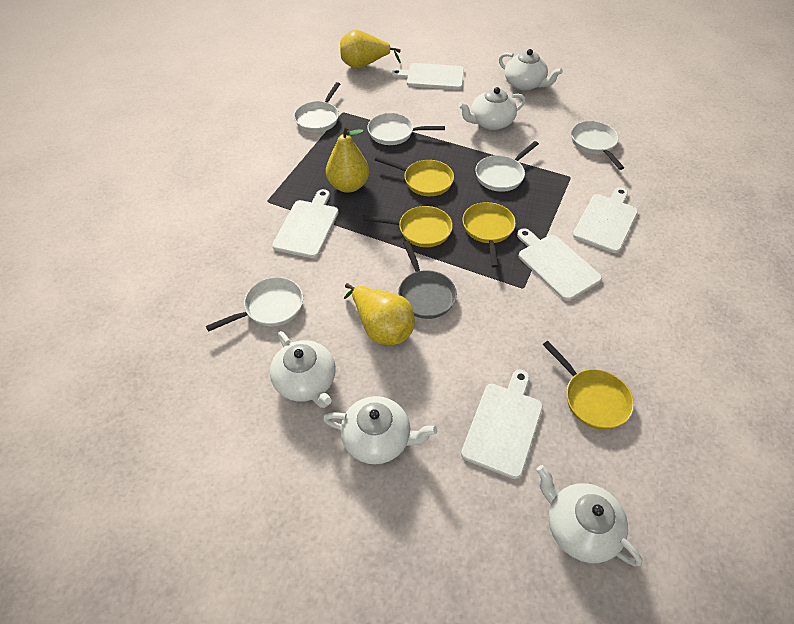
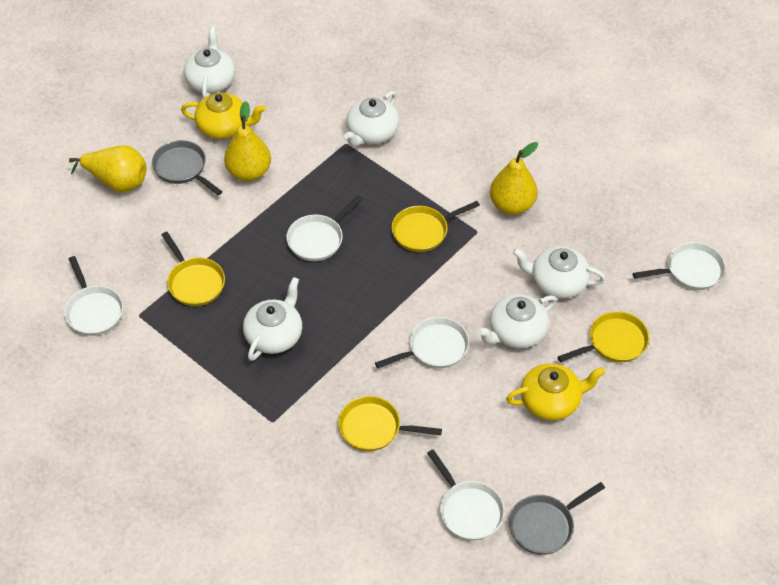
grey pan: 1 -> 2
white cutting board: 5 -> 0
yellow teapot: 0 -> 2

